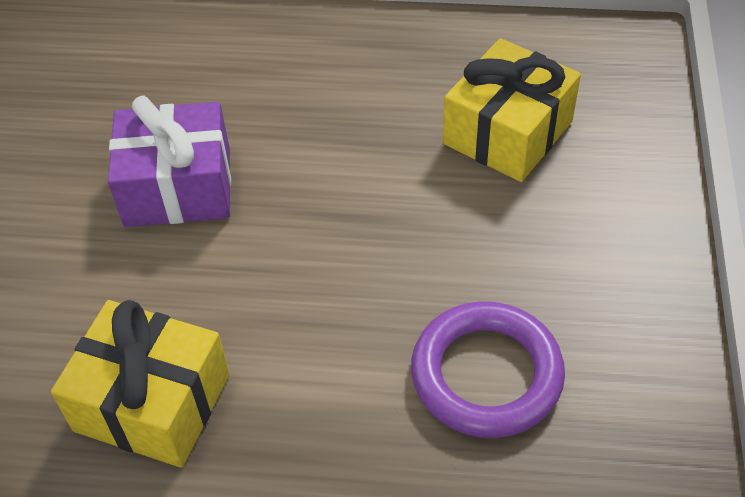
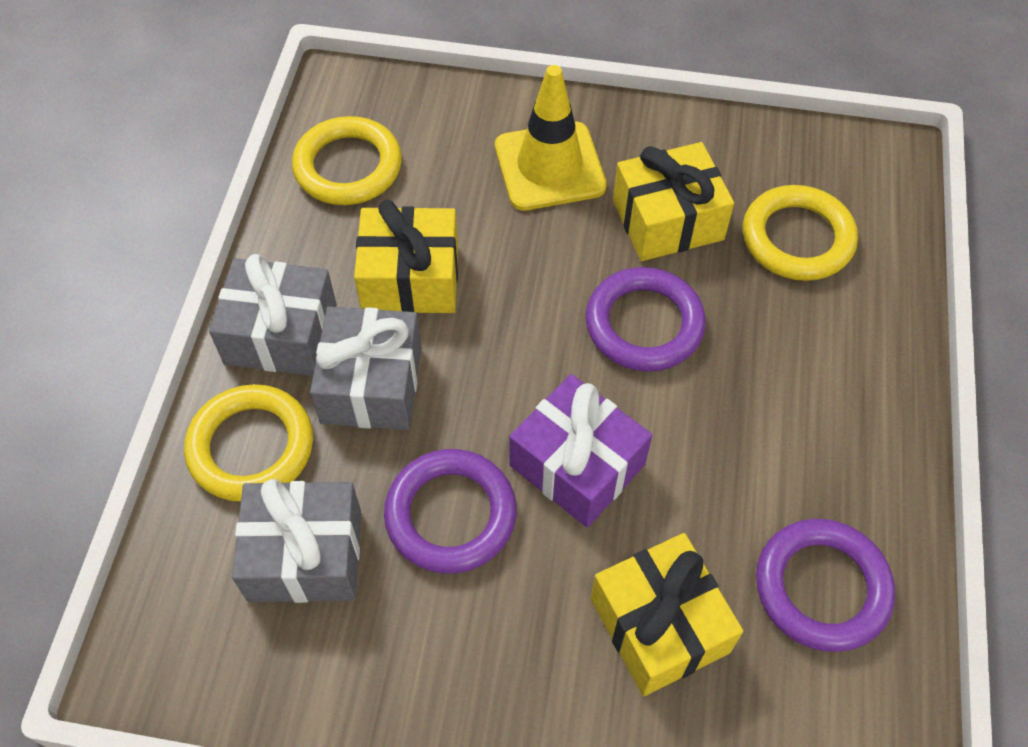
grey gift: 0 -> 3
purple ring: 1 -> 3
yellow gift: 2 -> 3
yellow ring: 0 -> 3
yellow traffic cone: 0 -> 1

